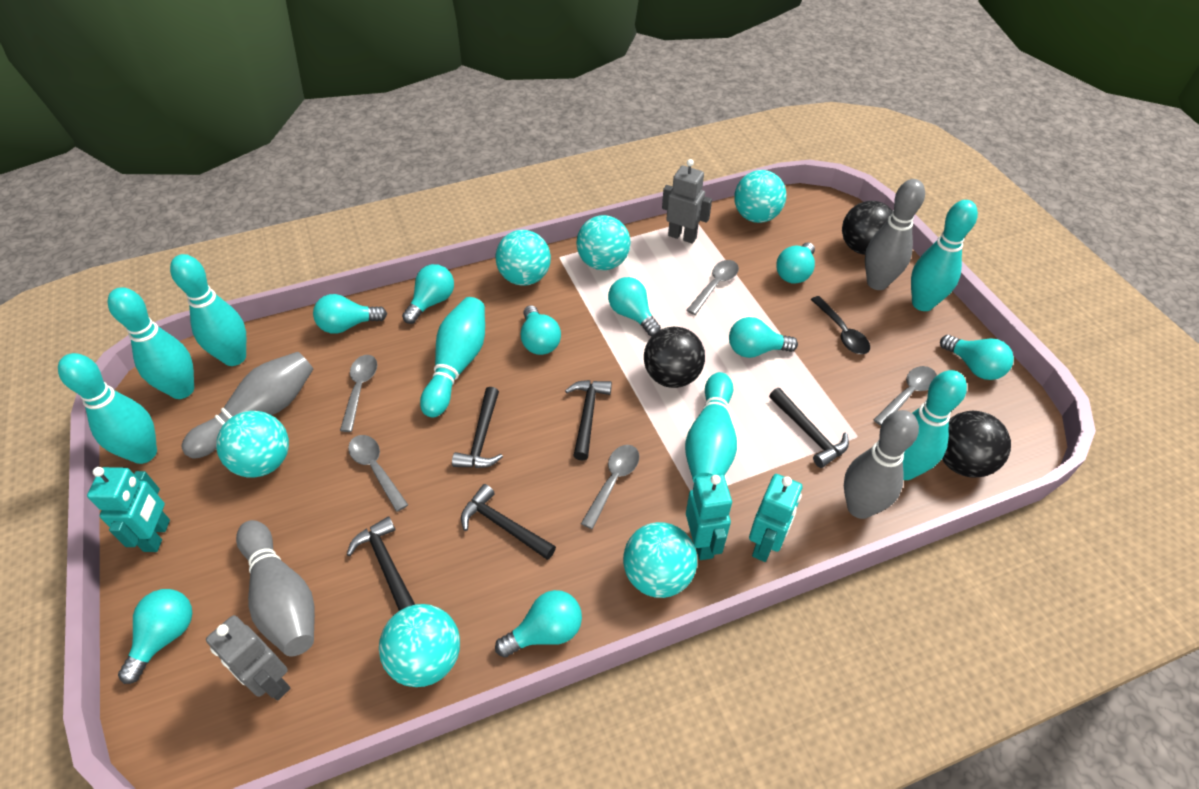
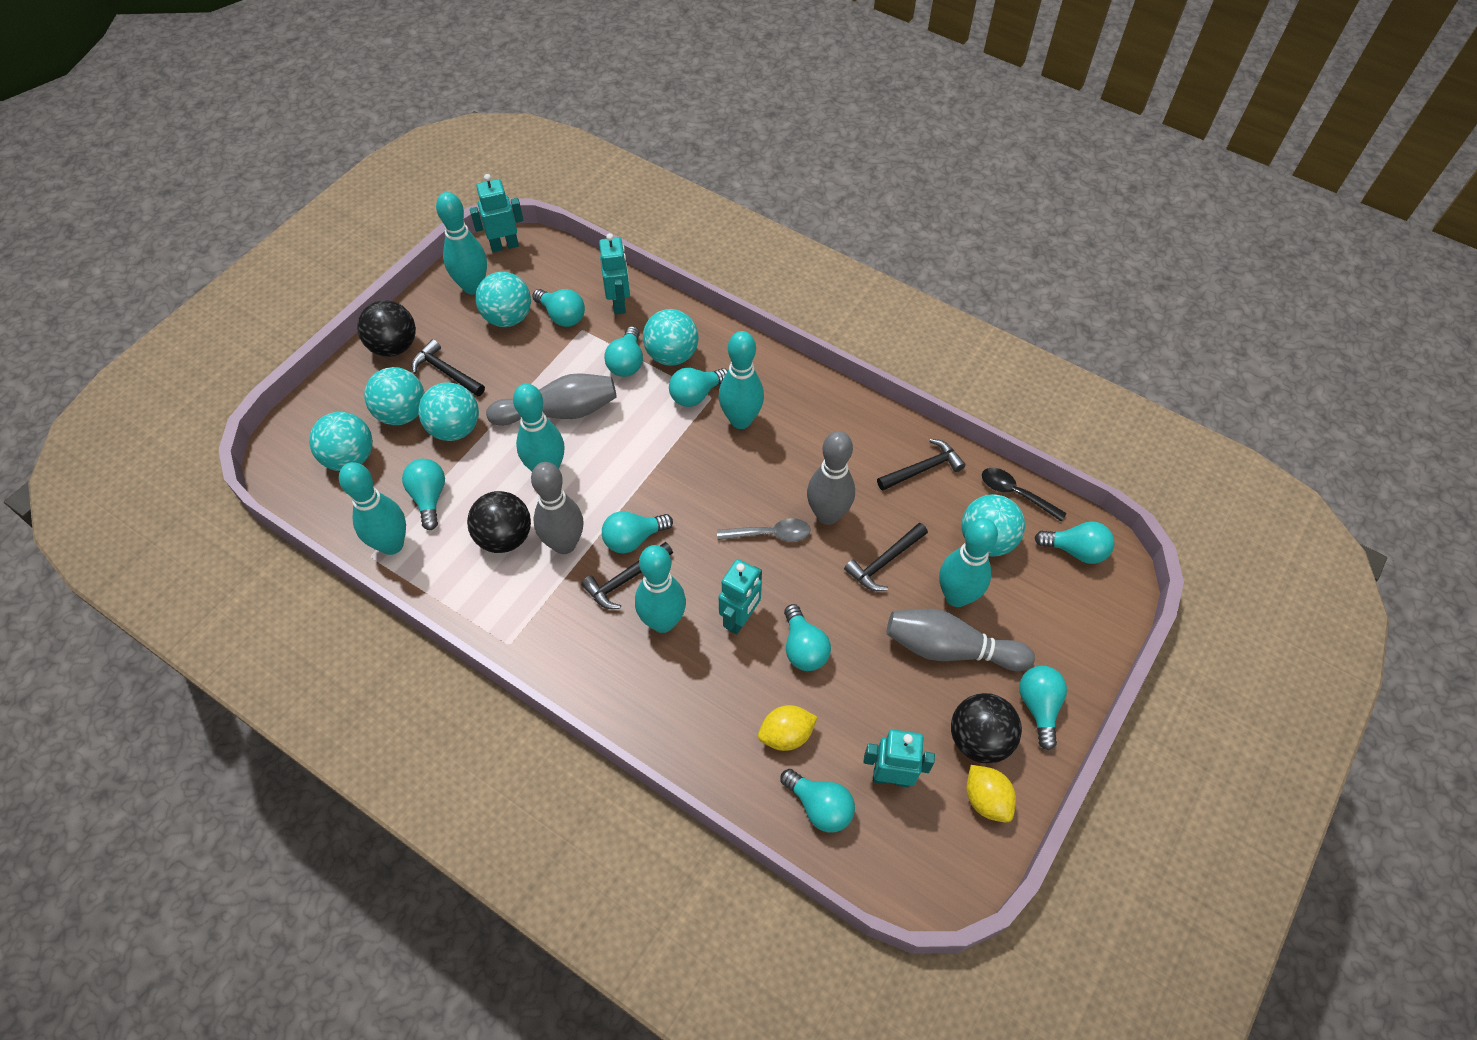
black hammer: 5 -> 4
grey robot: 2 -> 0
grey spoon: 5 -> 1
turquoise bowling pin: 7 -> 6
turquoise robot: 3 -> 4
yellow lemon: 0 -> 2

